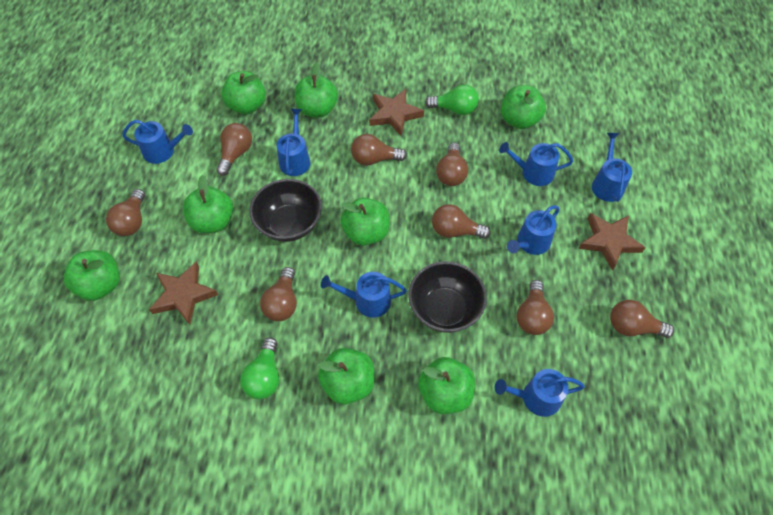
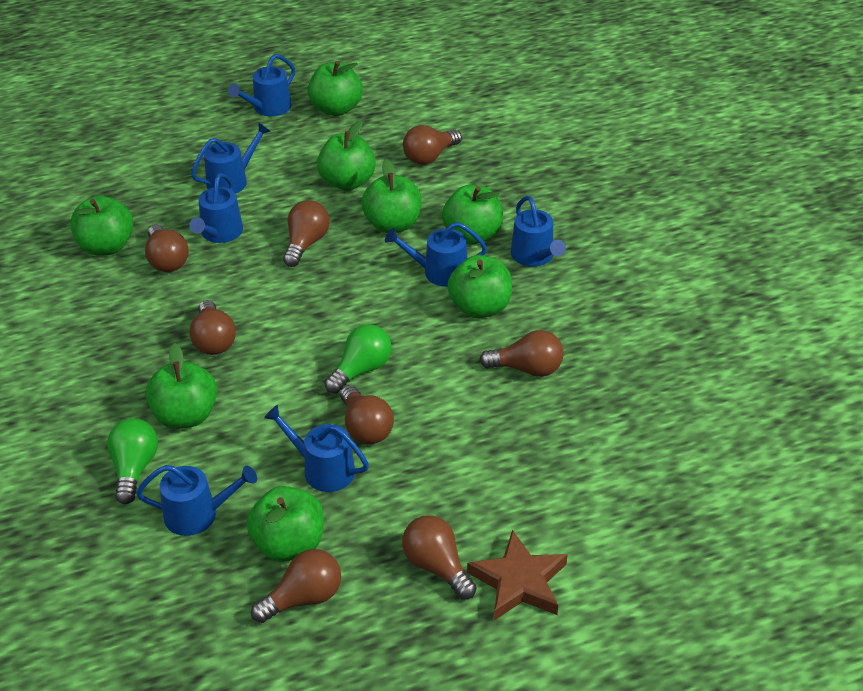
black bowl: 2 -> 0
brown star: 3 -> 1

